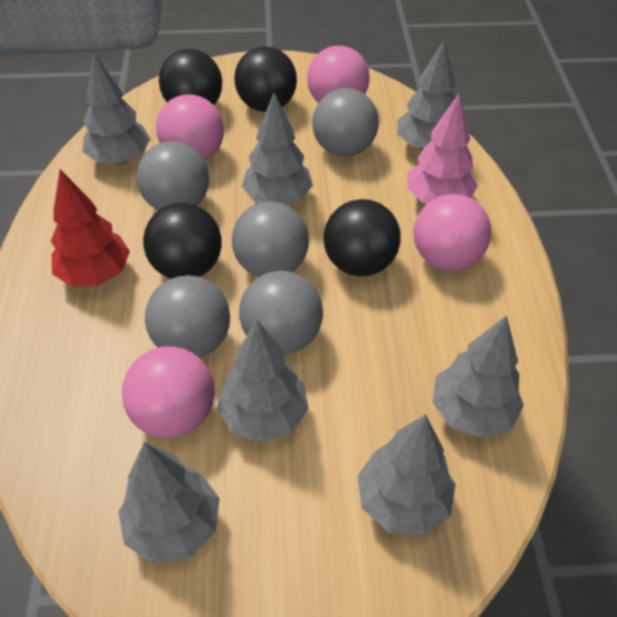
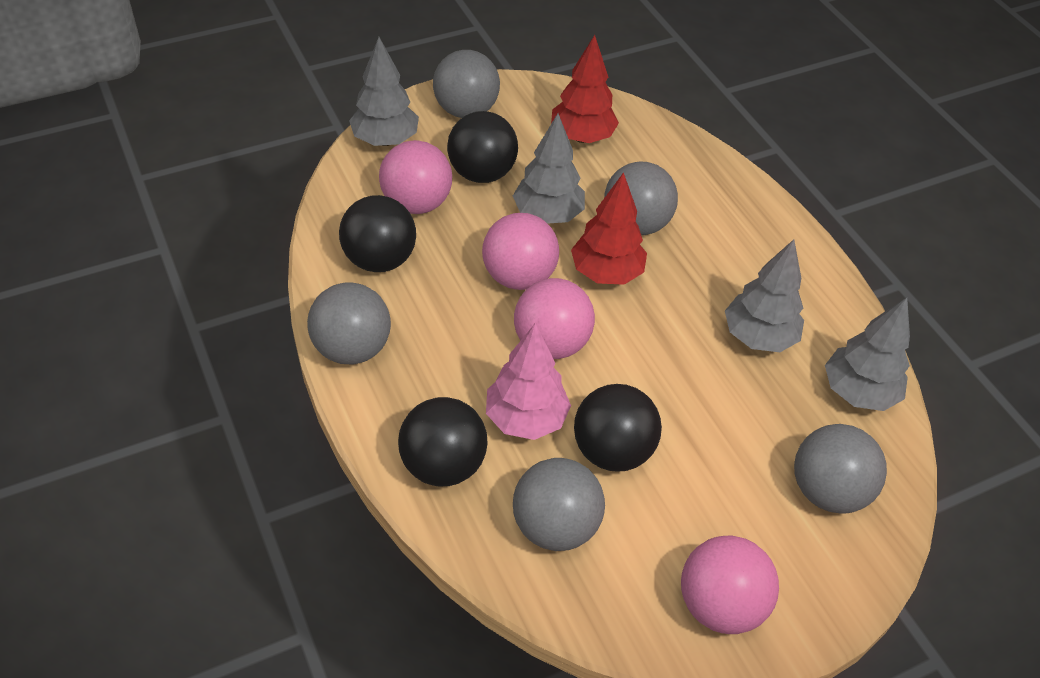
grey tree: 7 -> 4
red tree: 1 -> 2

